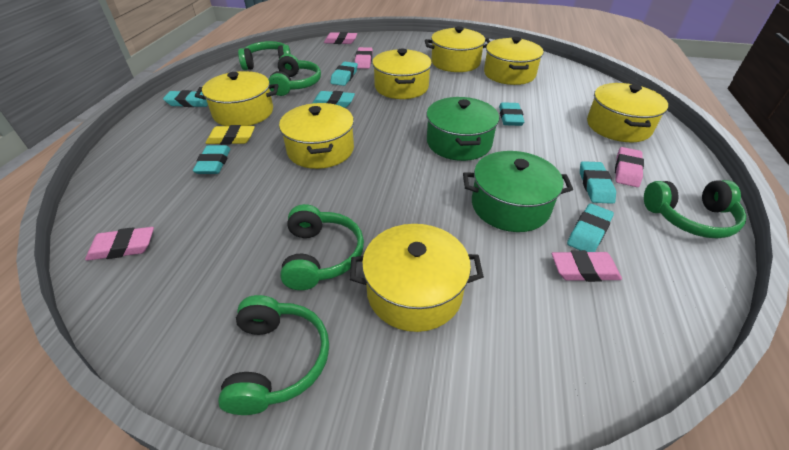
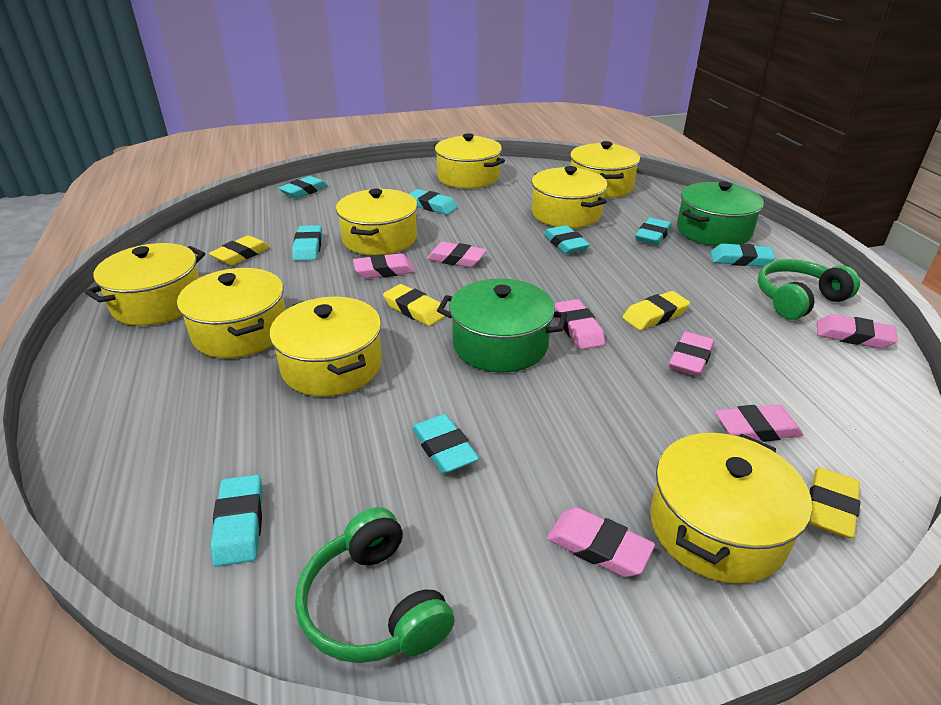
green headphones: 5 -> 2
pink eraser: 5 -> 7
turquoise eraser: 7 -> 8
yellow eraser: 1 -> 4
yellow pot: 7 -> 8

